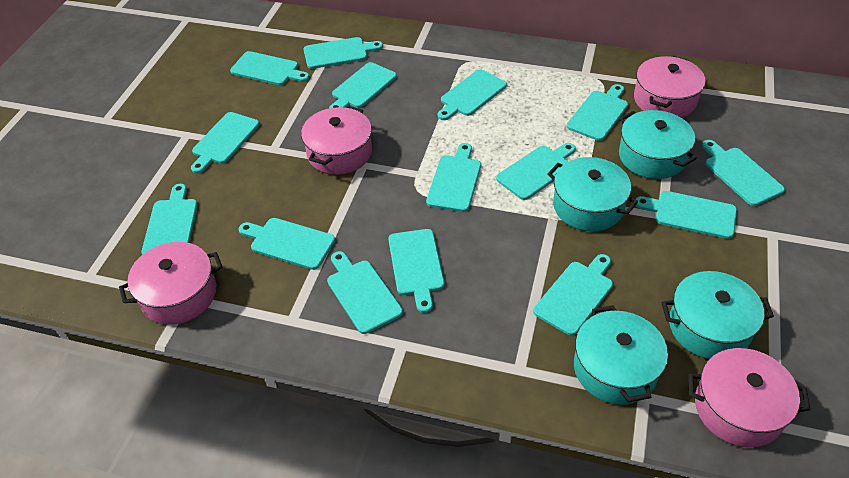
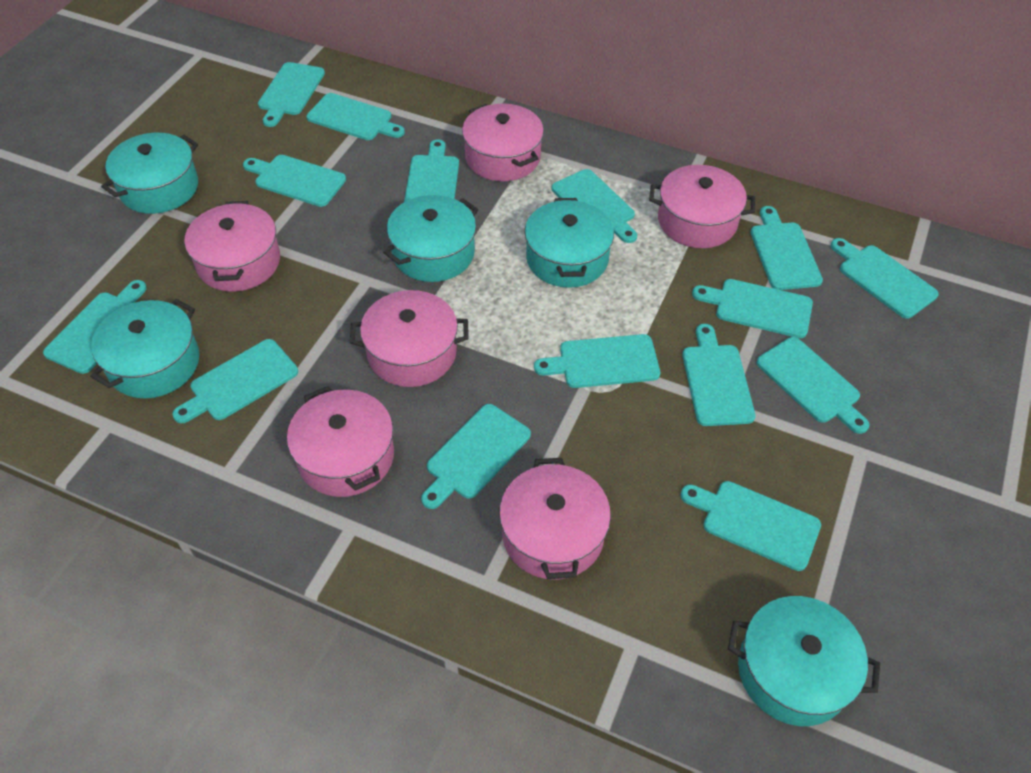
pink pot: 4 -> 6
turquoise pot: 4 -> 5

